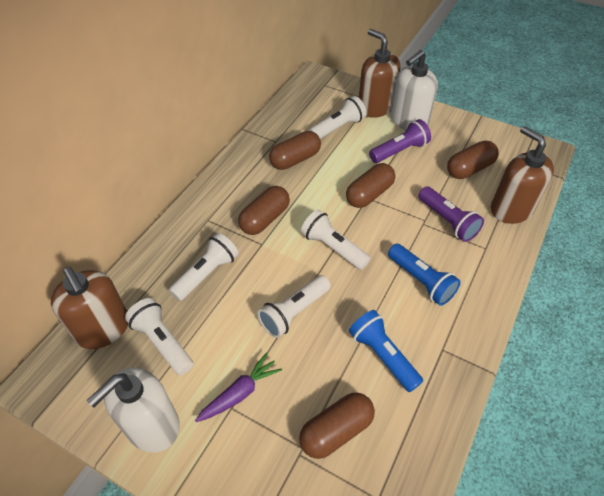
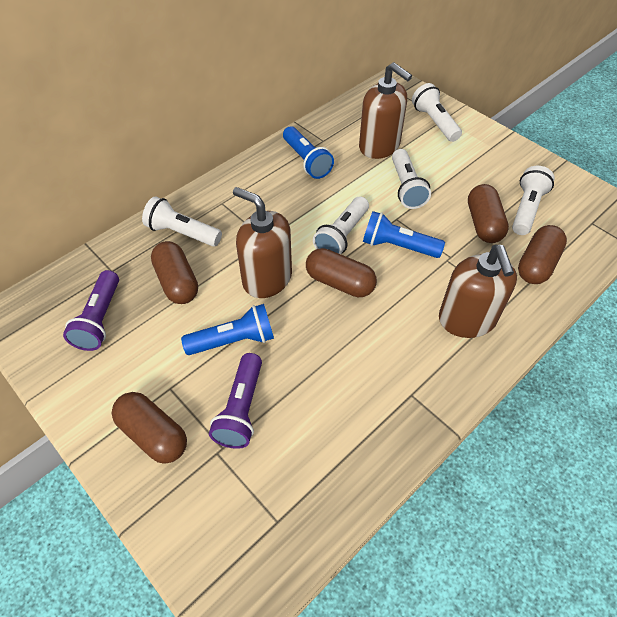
blue flashlight: 2 -> 3
purple carrot: 1 -> 0
white soap dispenser: 2 -> 0

